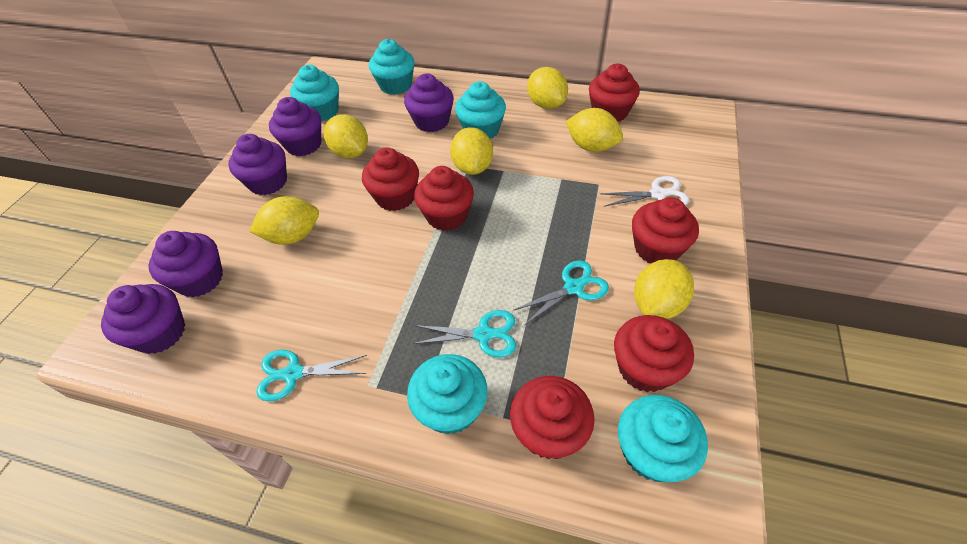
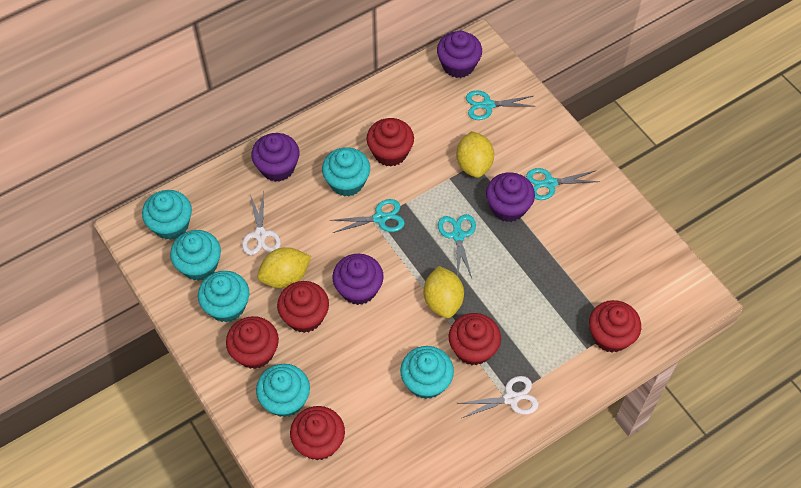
purple cupcake: 5 -> 4
turquoise cupcake: 5 -> 6
turquoise scissors: 3 -> 4
white scissors: 1 -> 2
yellow lemon: 6 -> 3

